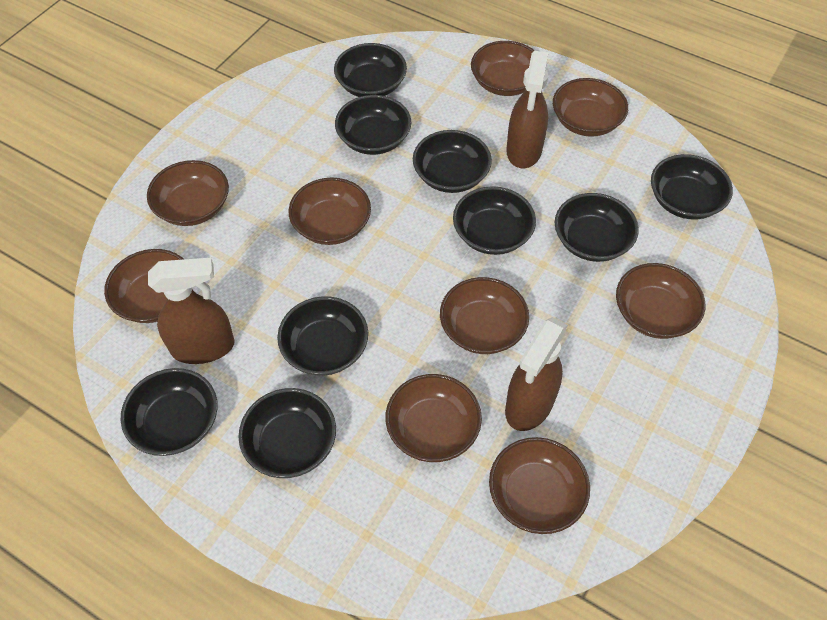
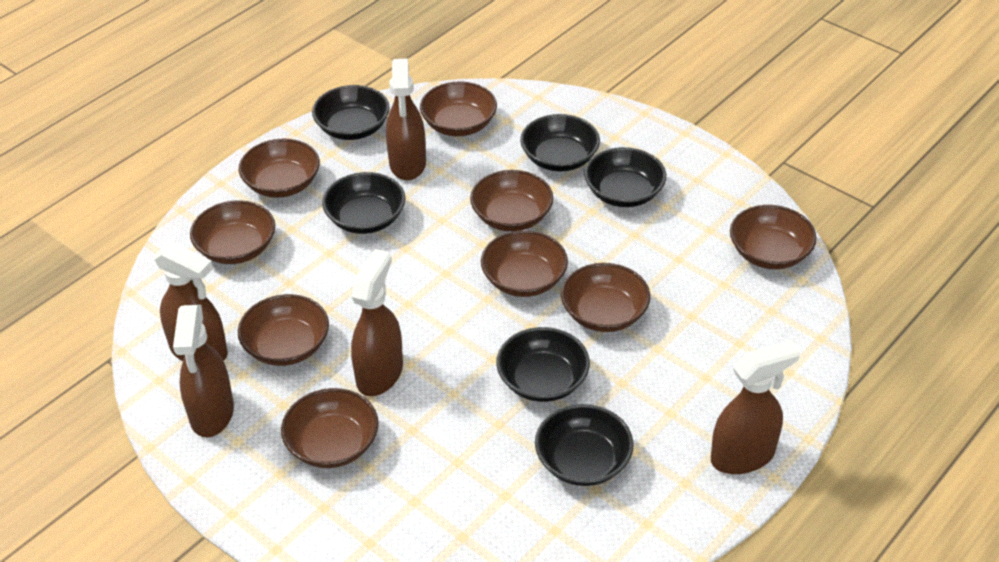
black bowl: 9 -> 6
brown spray bottle: 3 -> 5

